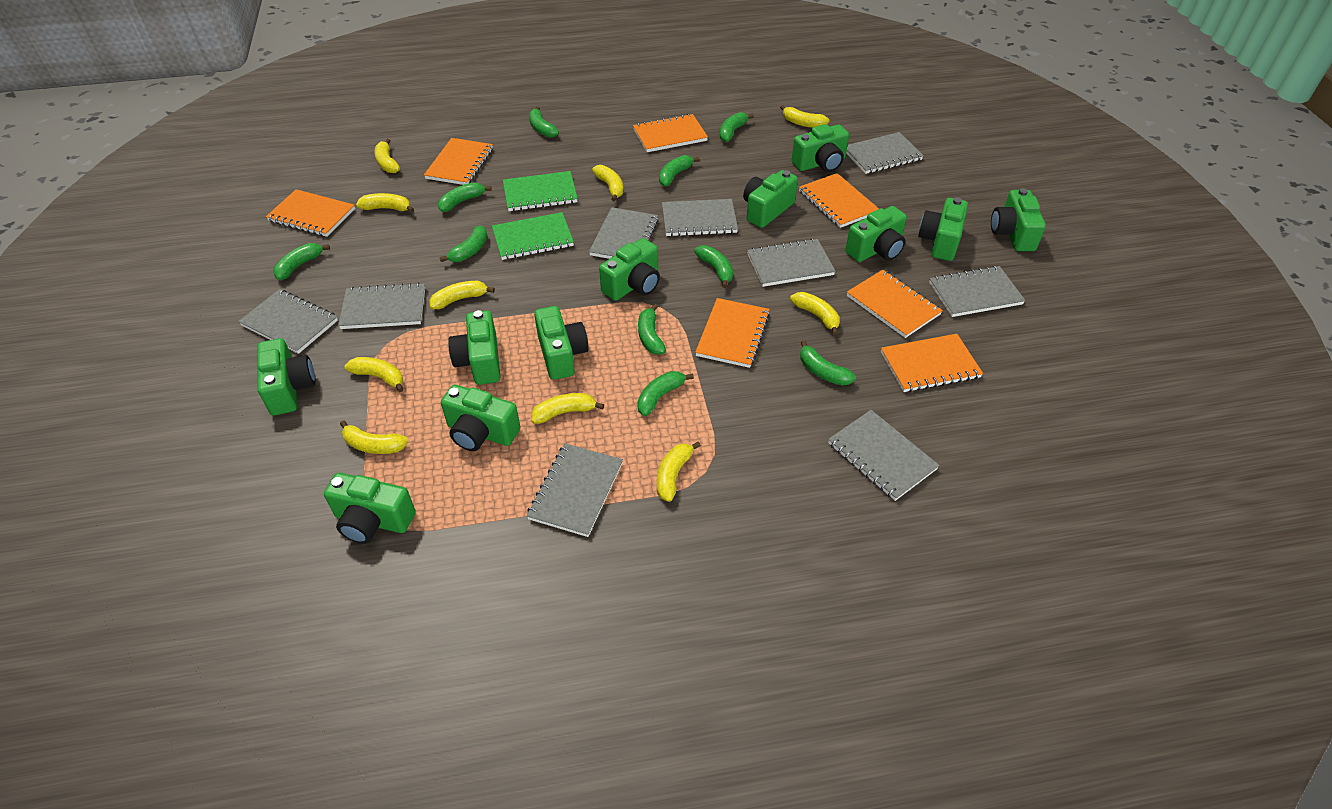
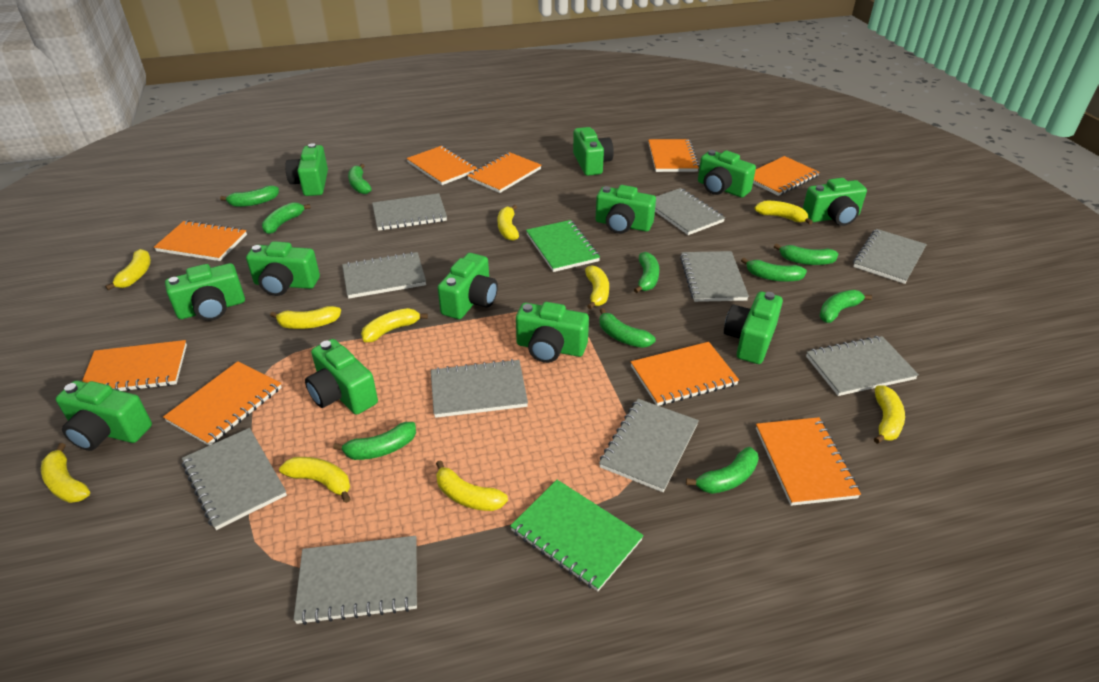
green camera: 11 -> 12
grey notebook: 9 -> 10
orange notebook: 7 -> 9

